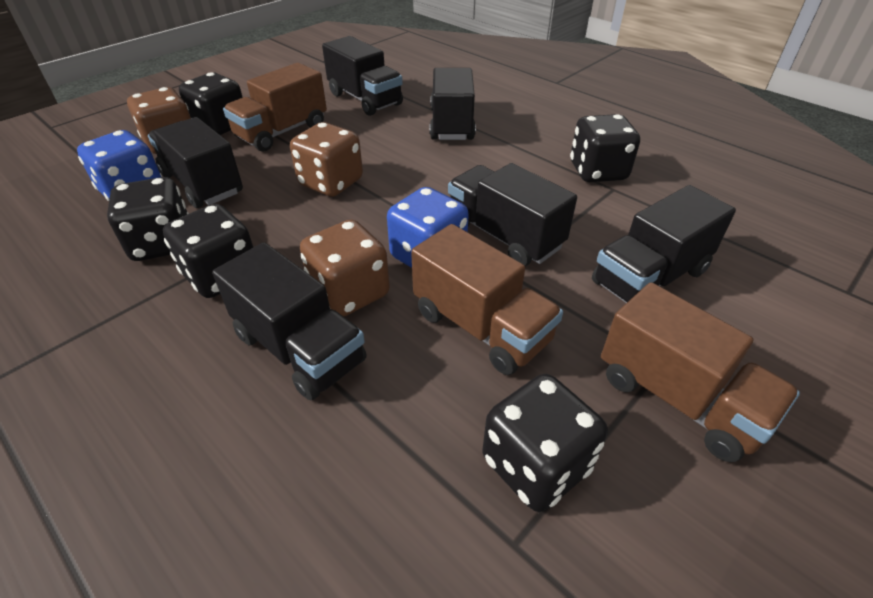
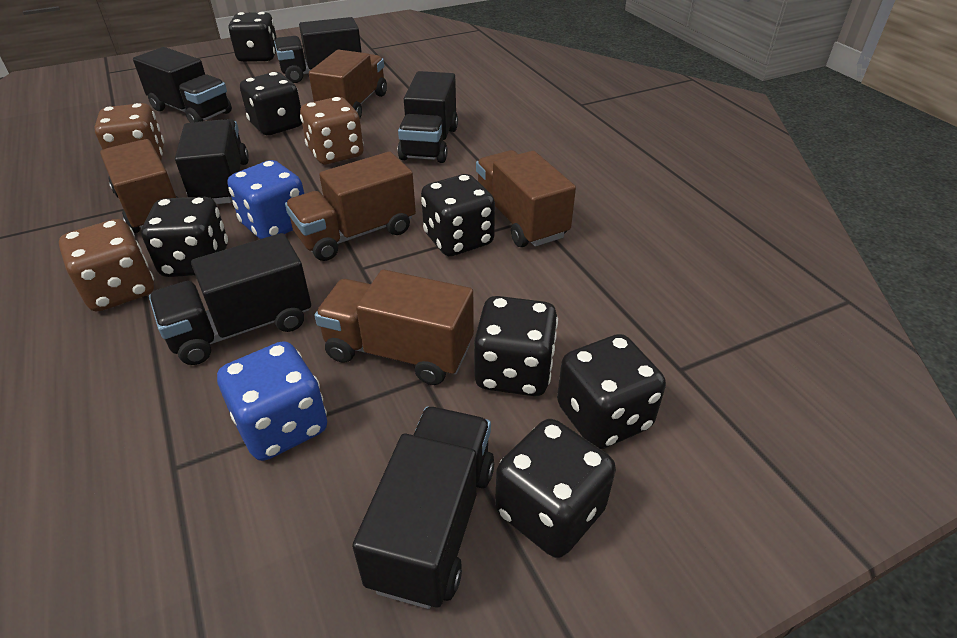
black dice: 5 -> 7
brown truck: 3 -> 5

